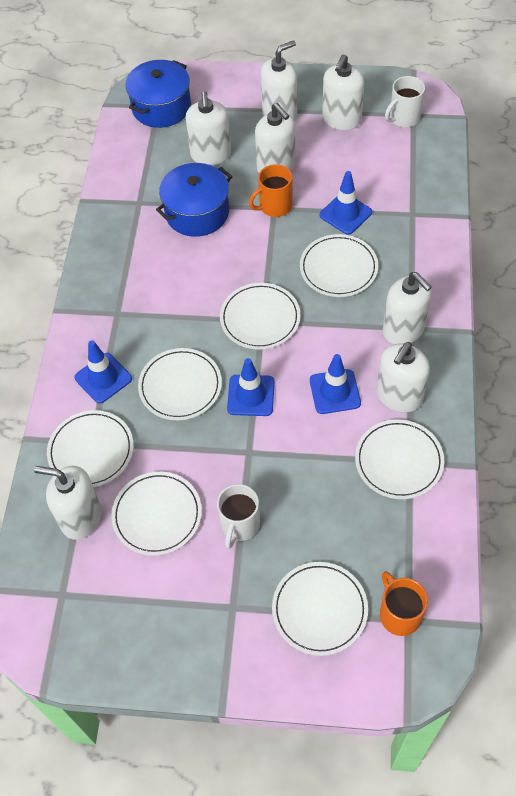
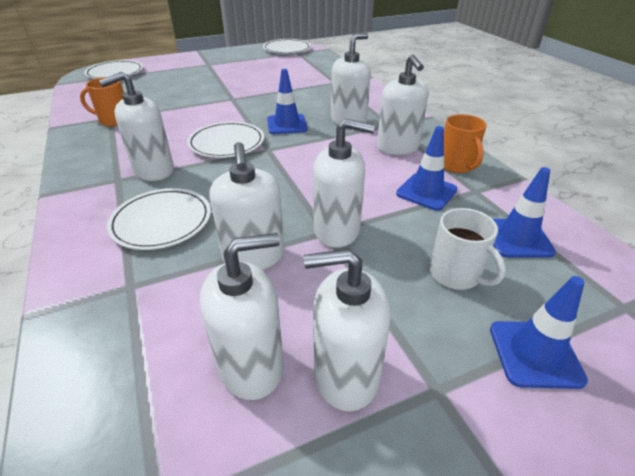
blue pot: 2 -> 0
white mug: 2 -> 1
white plate: 7 -> 4

